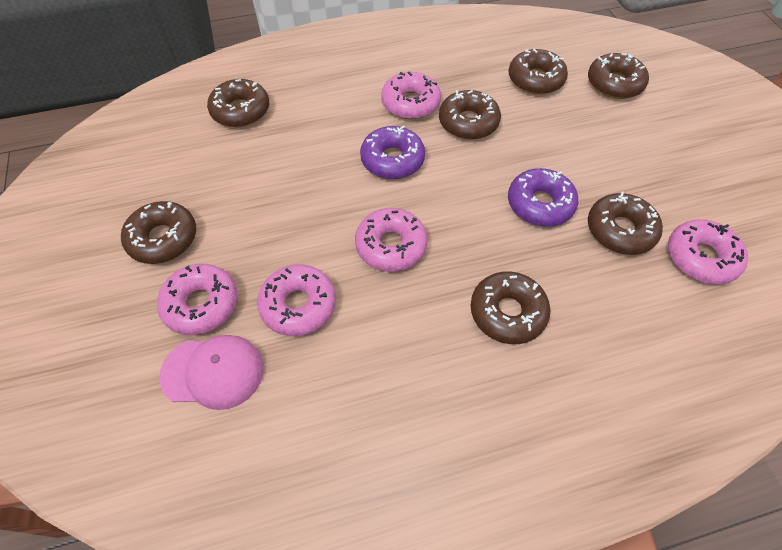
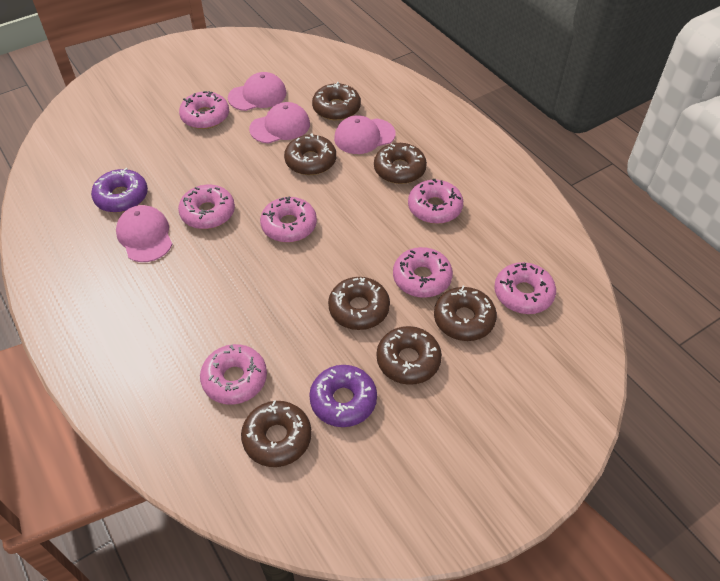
pink cap: 1 -> 4
pink donut: 5 -> 7

